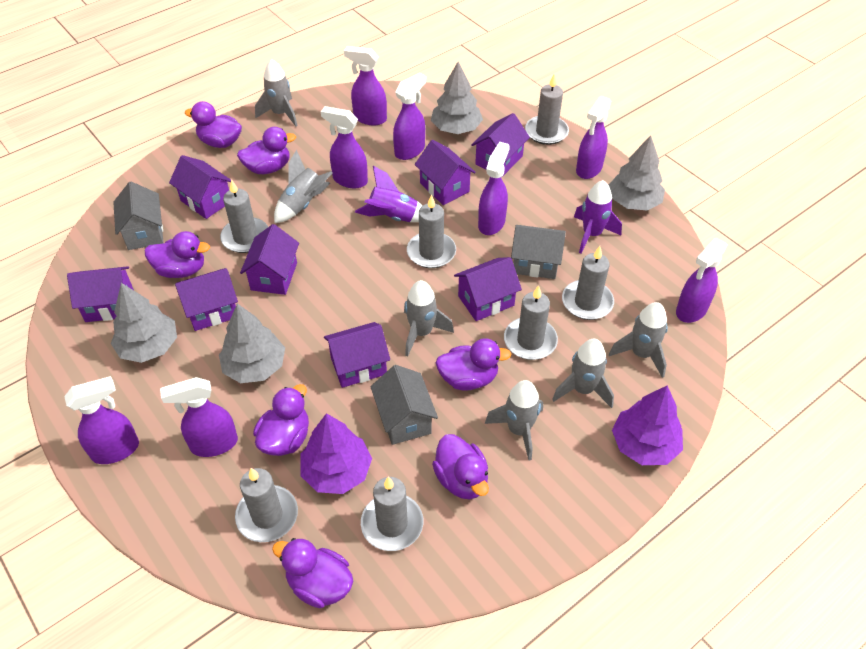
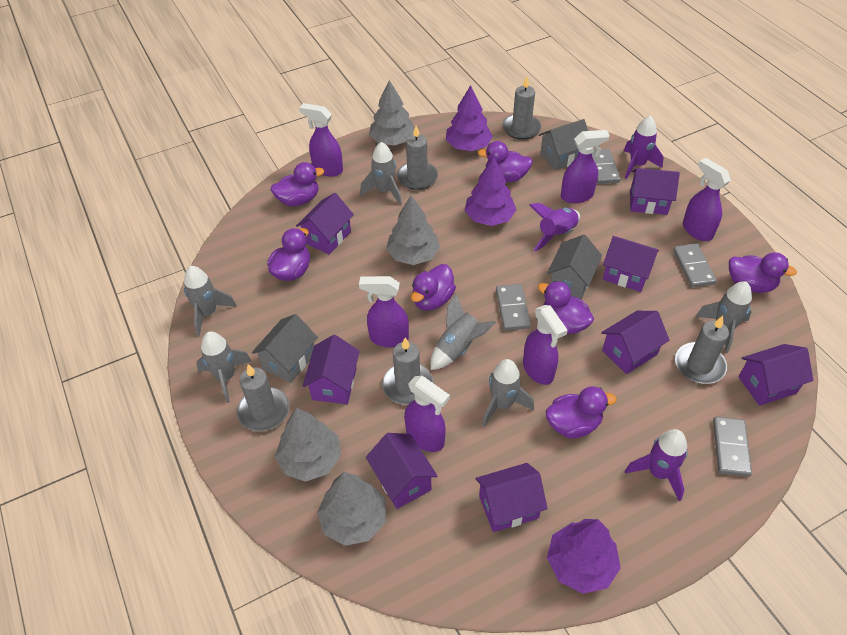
grey candle: 7 -> 5
grey domino: 0 -> 4
purple rocket: 2 -> 3
purple spray bottle: 8 -> 6
purple tree: 2 -> 3

